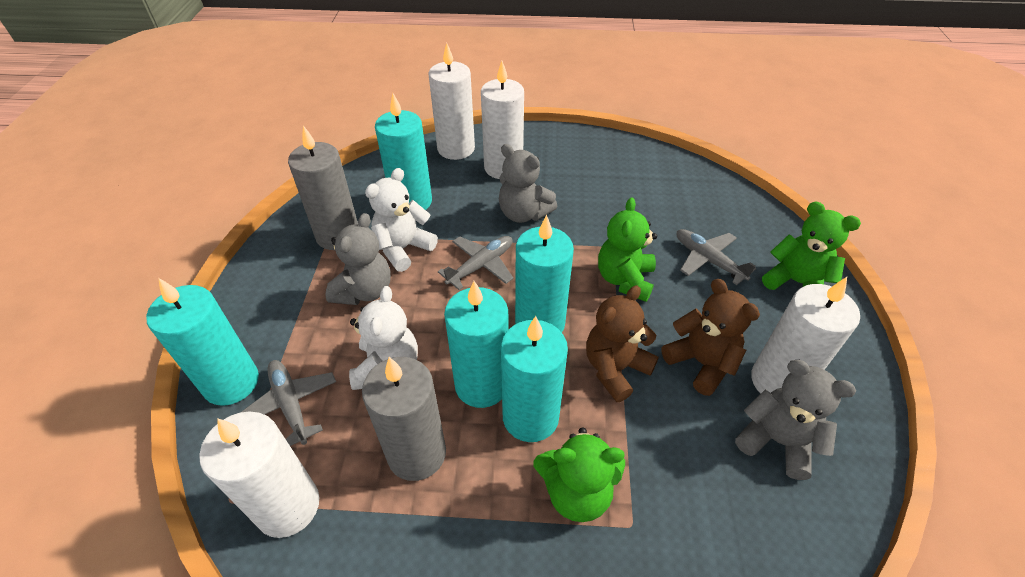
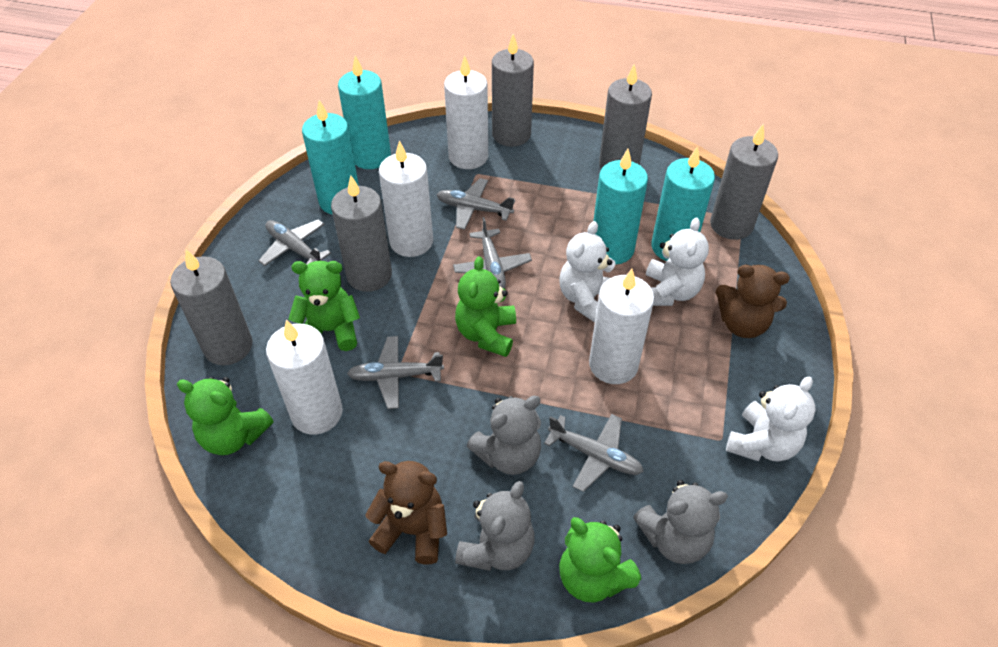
green teddy bear: 3 -> 4
grey candle: 2 -> 5
grey plane: 3 -> 5
turquoise candle: 5 -> 4
white teddy bear: 2 -> 3

